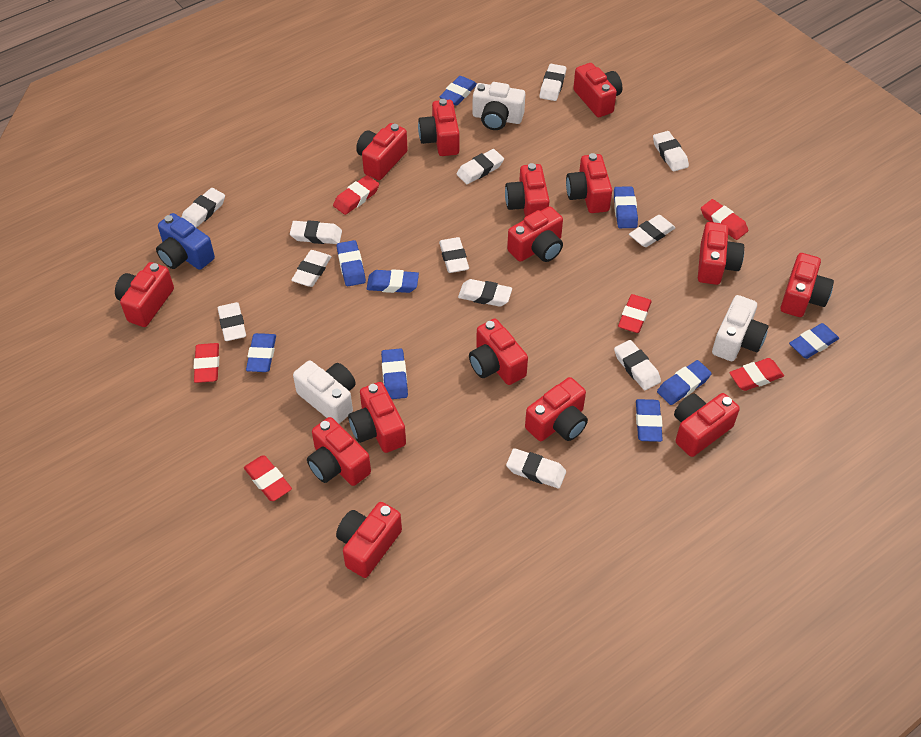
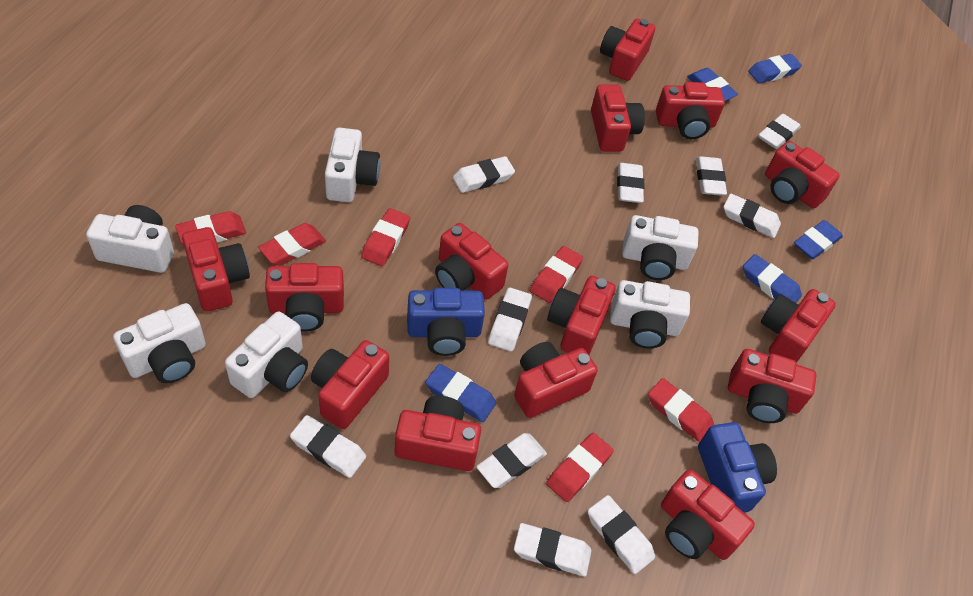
blue camera: 1 -> 2
blue eraser: 9 -> 5
red camera: 15 -> 14
white camera: 3 -> 6
white eraser: 12 -> 10

